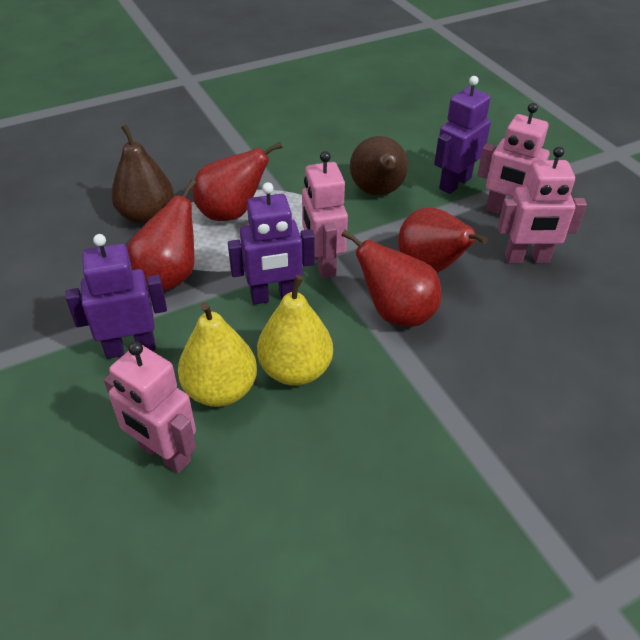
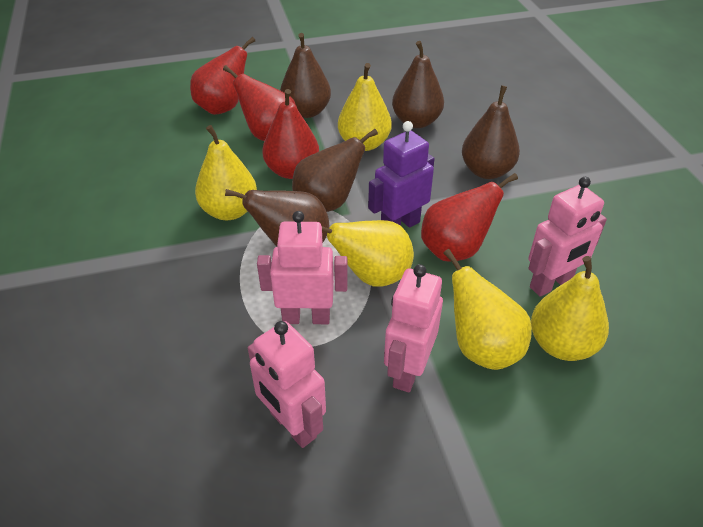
brown pear: 2 -> 5
purple robot: 3 -> 1
yellow pear: 2 -> 5

